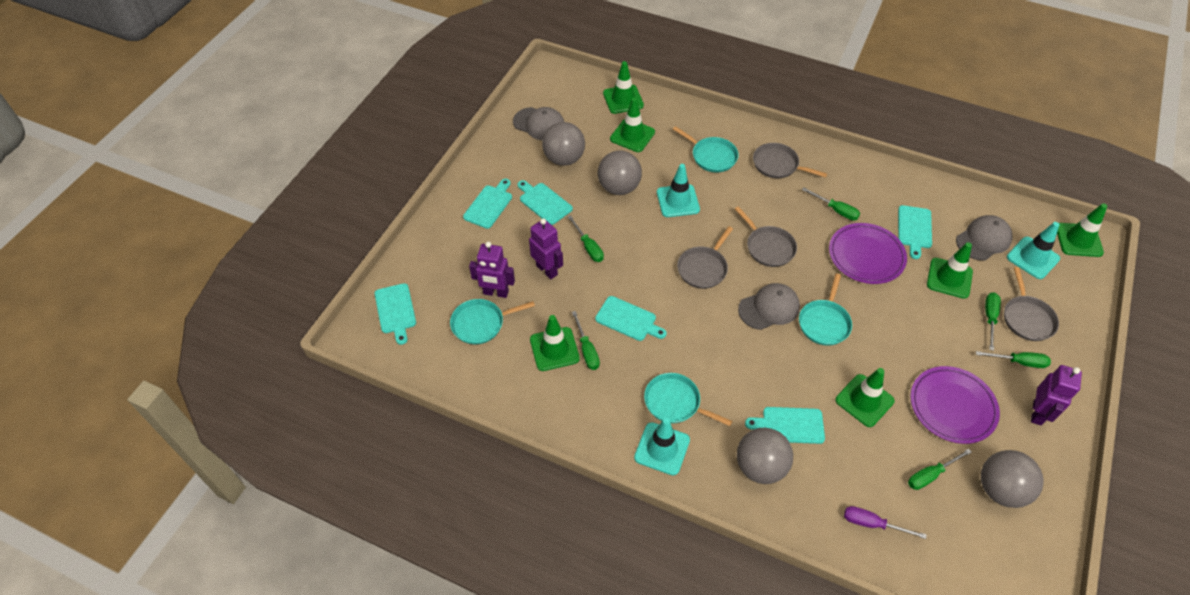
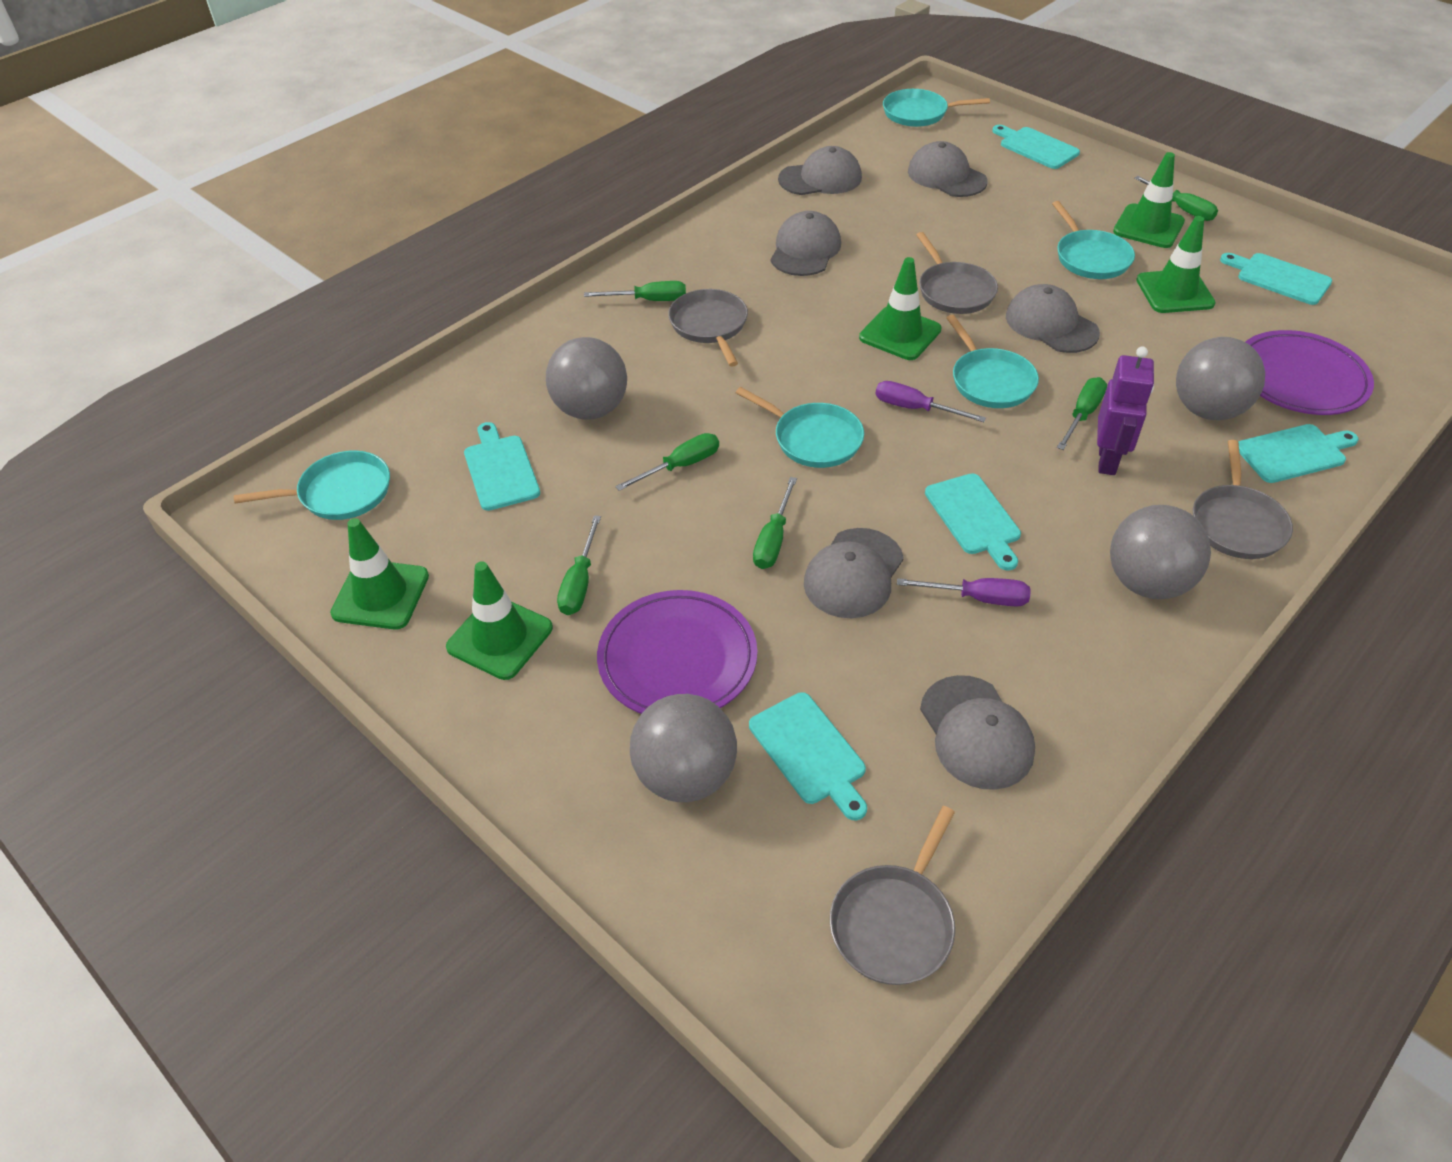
green traffic cone: 6 -> 5
grey cap: 3 -> 6
purple robot: 3 -> 1
purple screwdriver: 1 -> 2
turquoise pan: 4 -> 5
turquoise traffic cone: 3 -> 0

